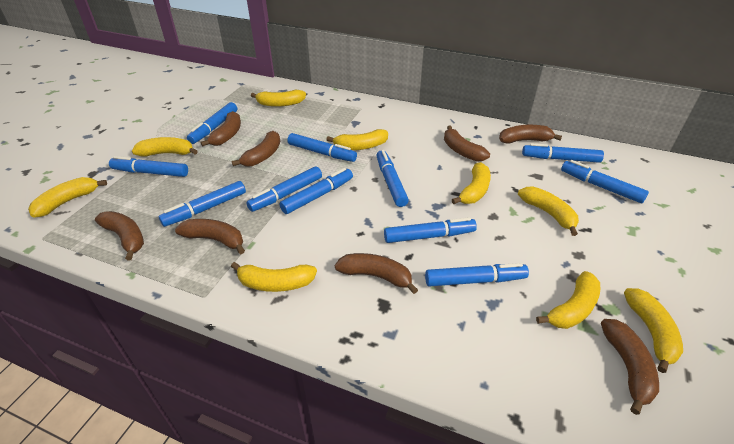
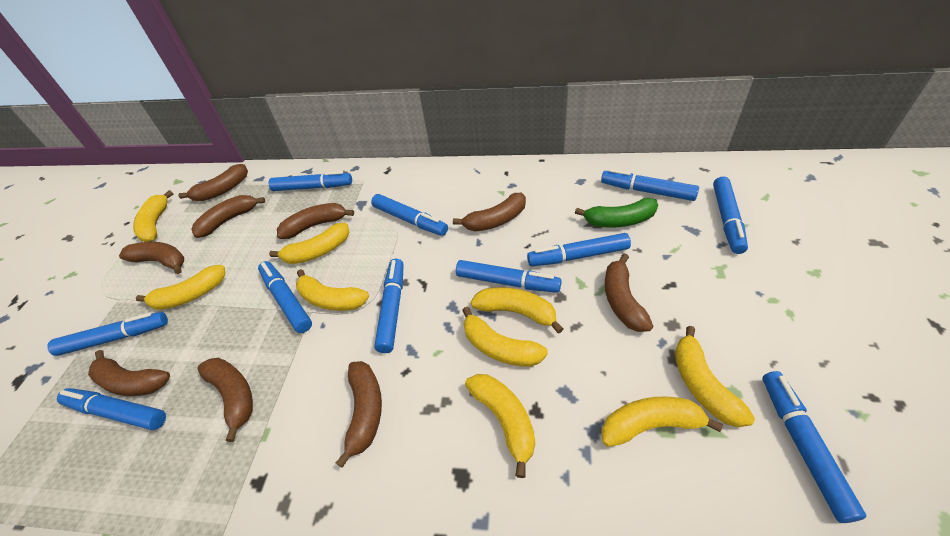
brown banana: 8 -> 9
green banana: 0 -> 1

